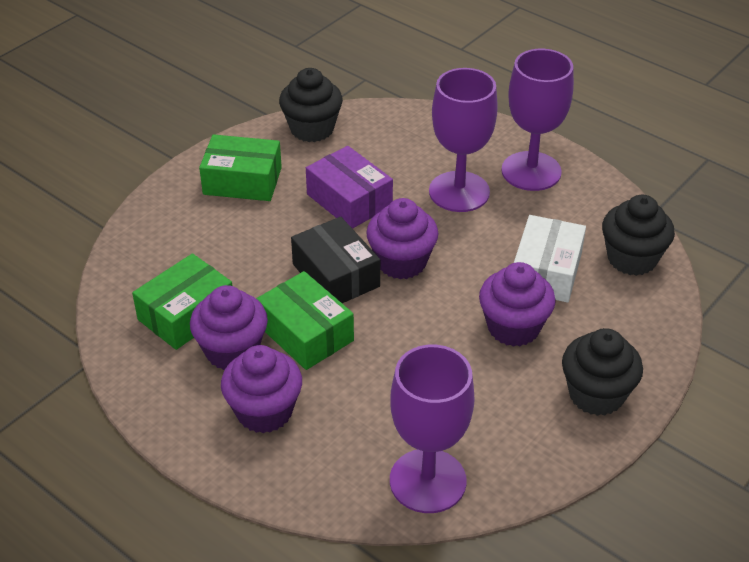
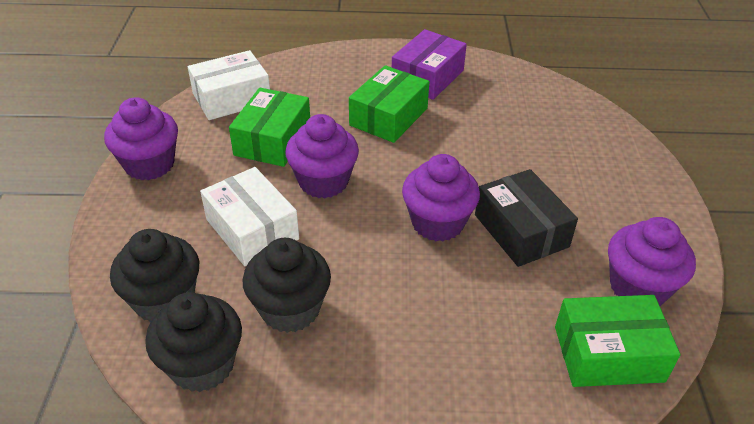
purple goblet: 3 -> 0
white box: 1 -> 2

